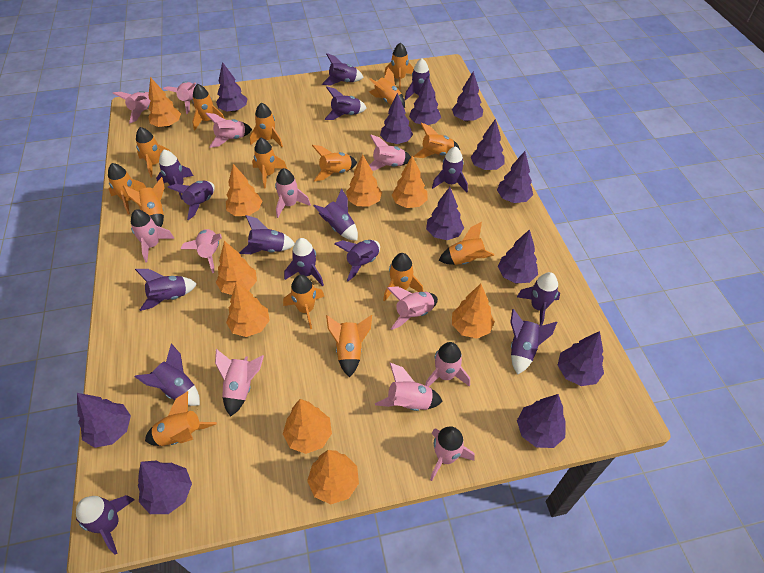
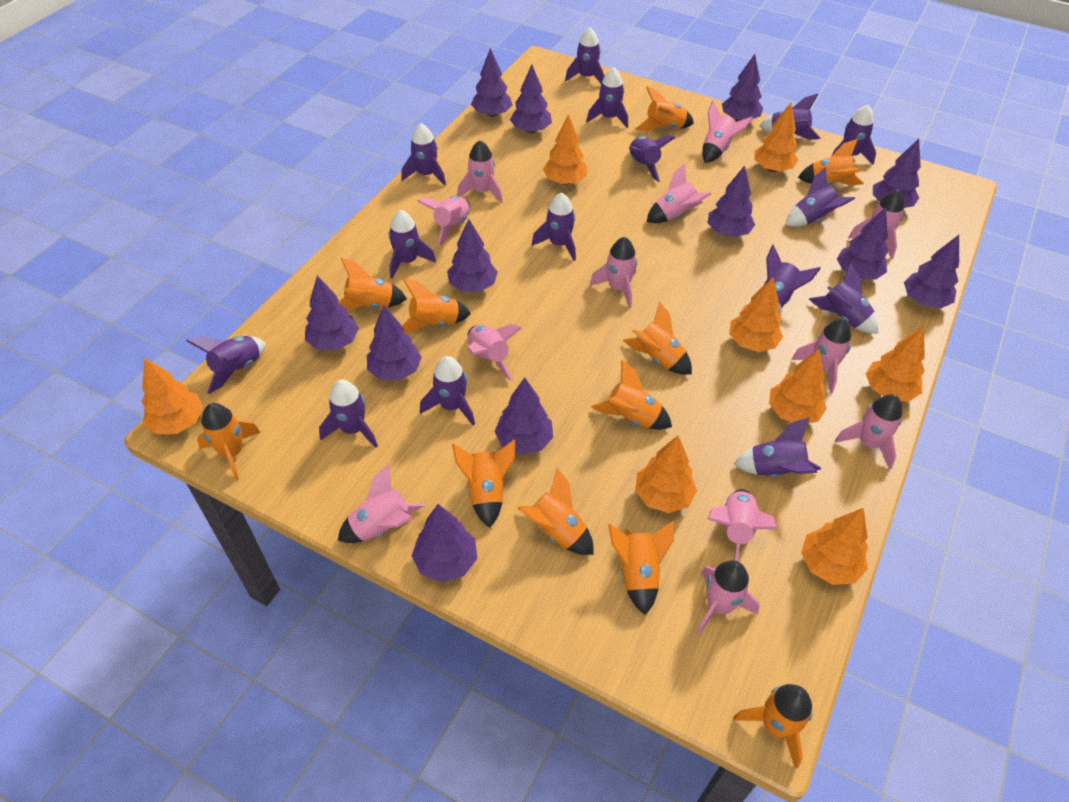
orange rocket: 15 -> 11
orange tree: 9 -> 8

